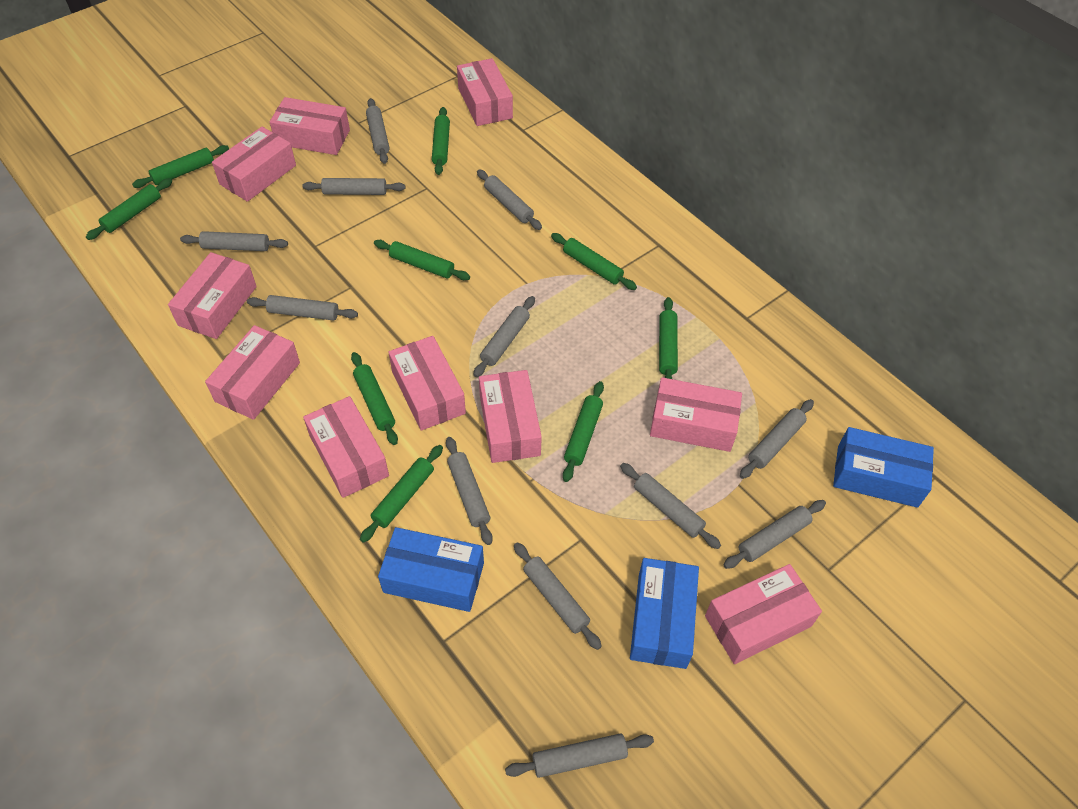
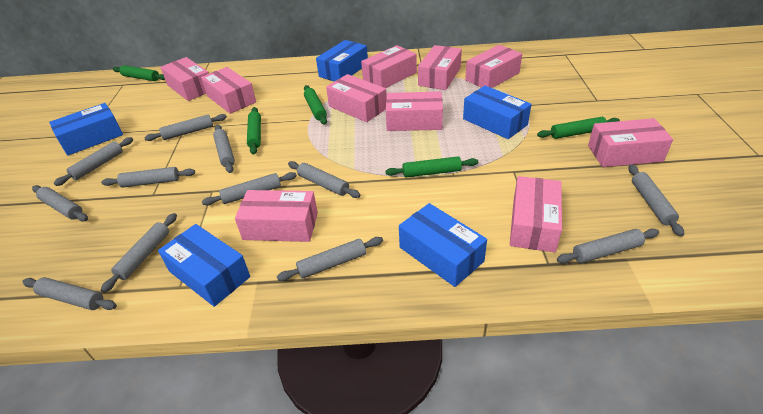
blue box: 3 -> 5
green rolling pin: 9 -> 5

